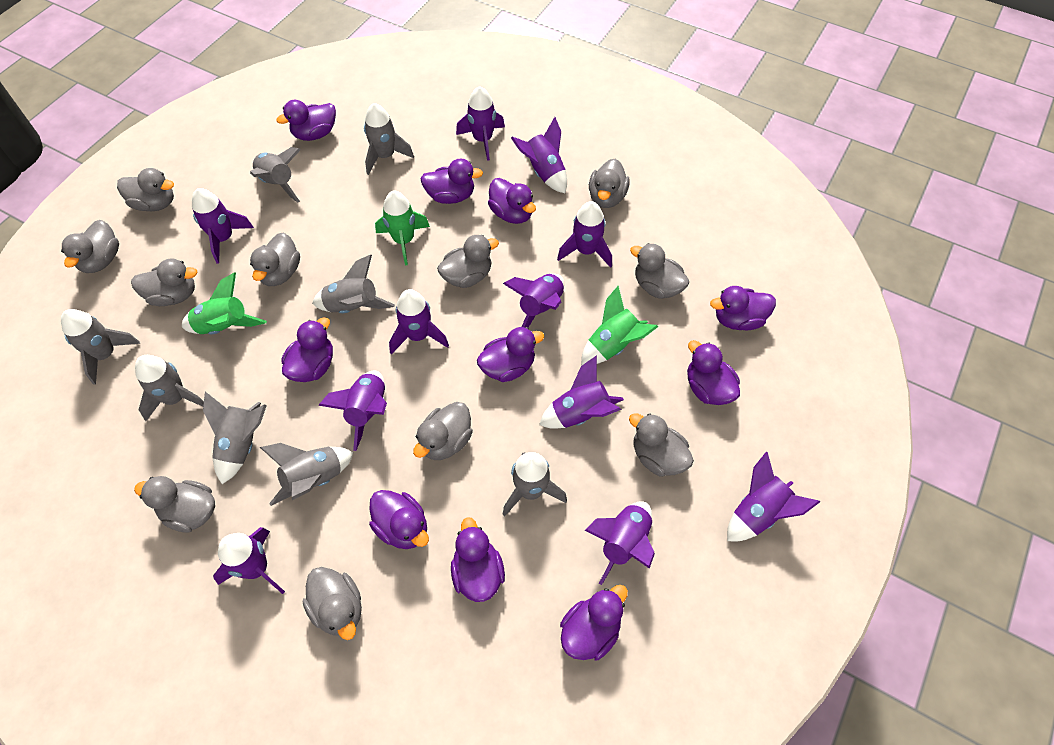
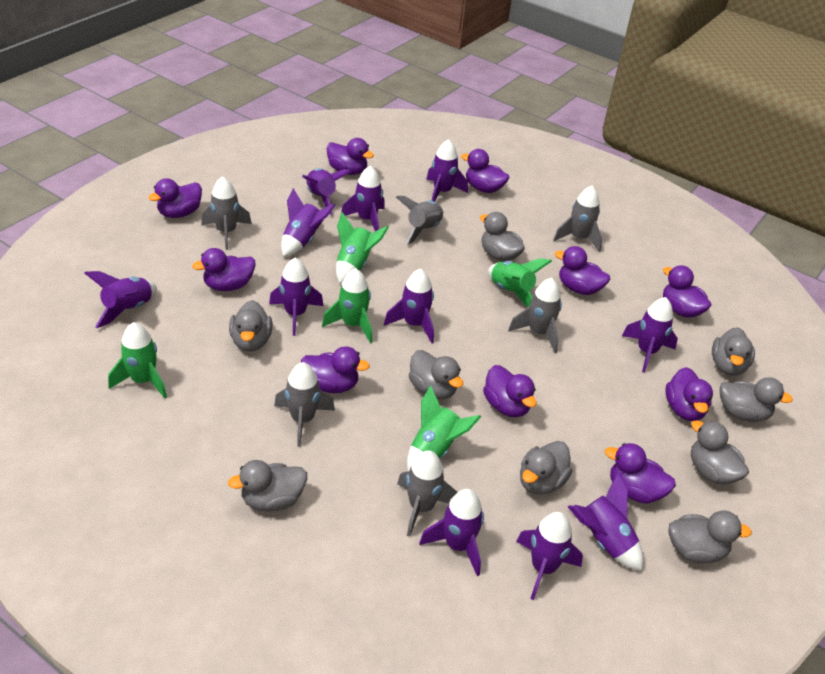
green rocket: 3 -> 5
grey duck: 11 -> 9
grey rocket: 8 -> 6

